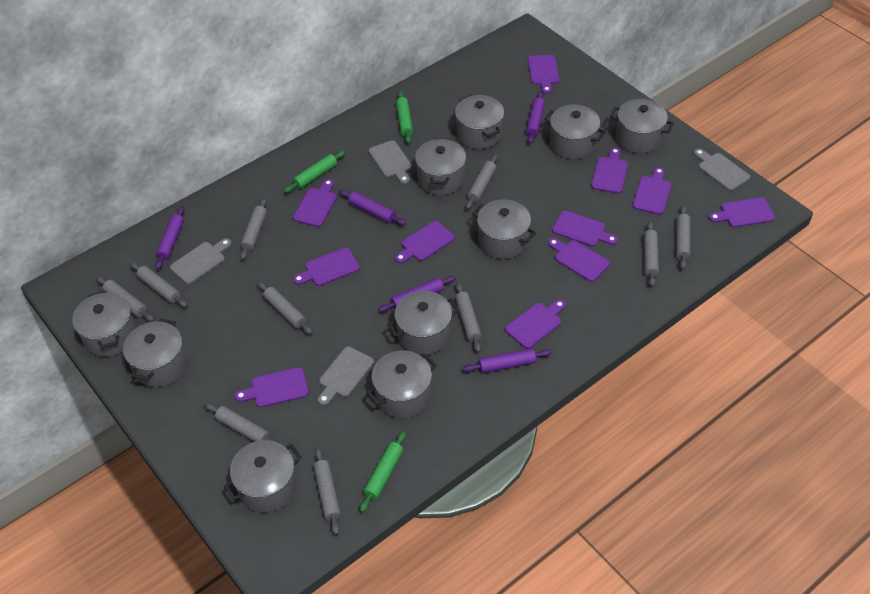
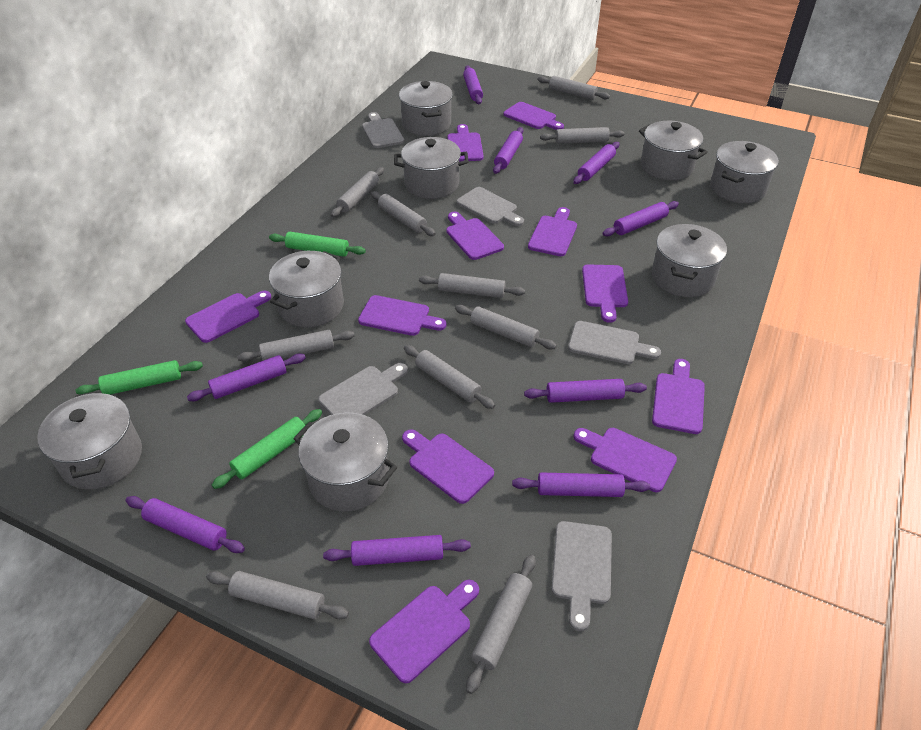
grey cutting board: 4 -> 5
grey pot: 10 -> 8
purple rolling pin: 5 -> 9

